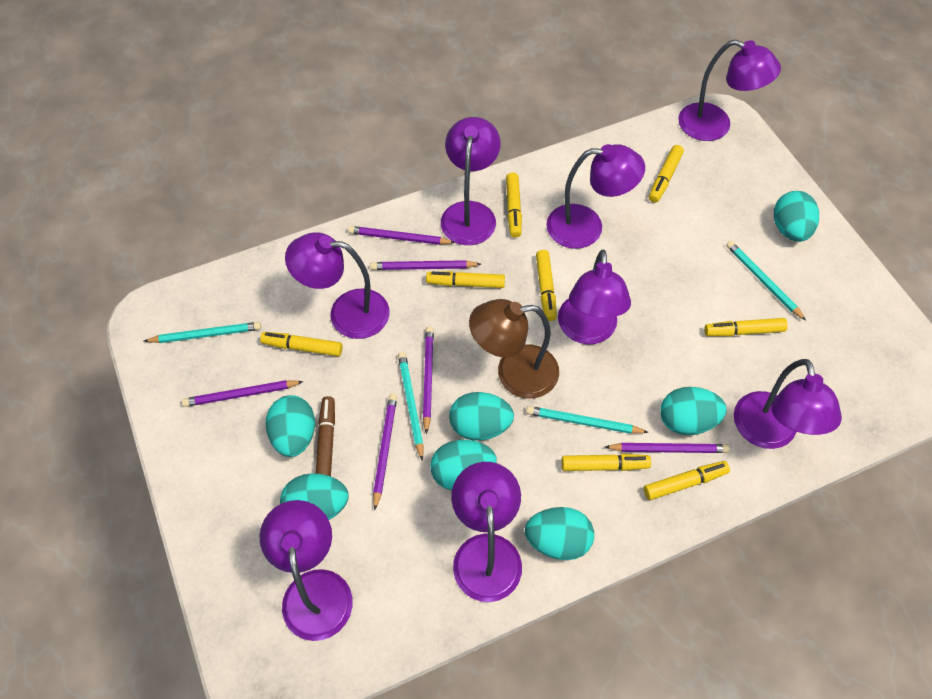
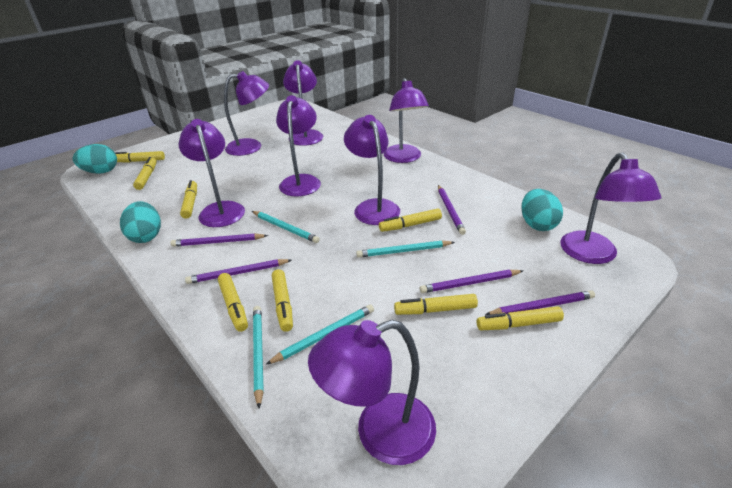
brown lamp: 1 -> 0
brown marker: 1 -> 0
purple pencil: 6 -> 5
turquoise egg: 7 -> 3

